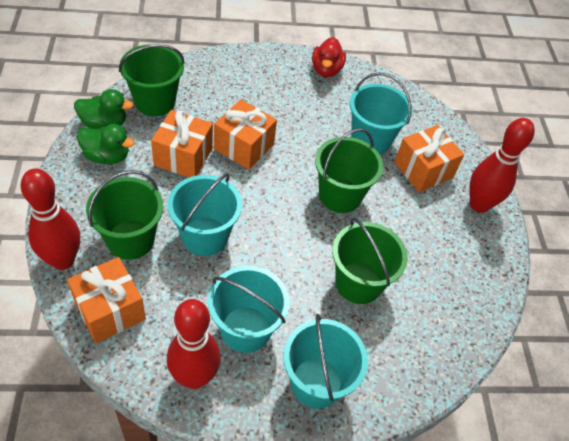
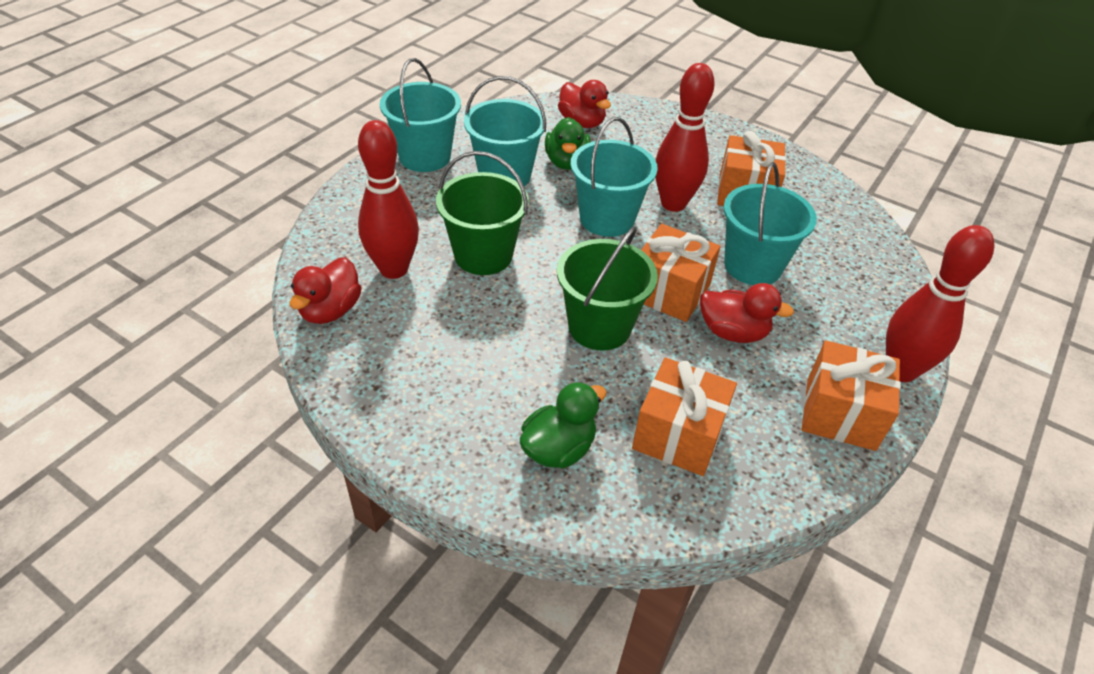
green bucket: 4 -> 2
red duck: 1 -> 3

